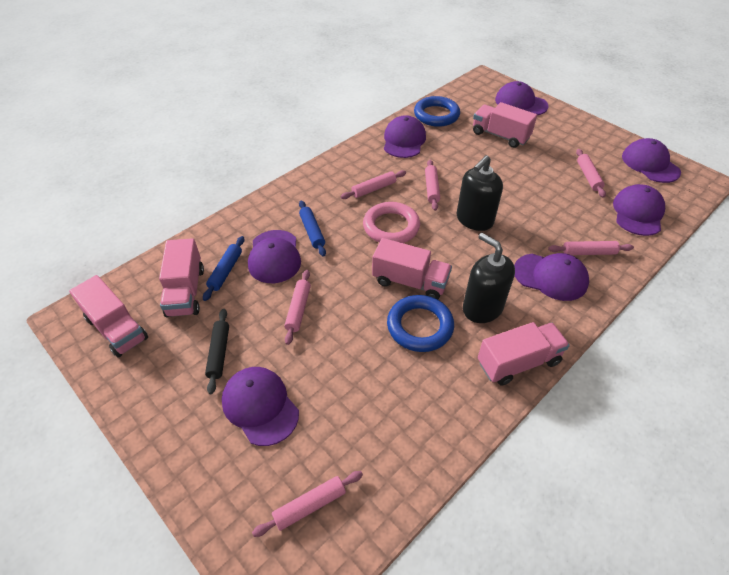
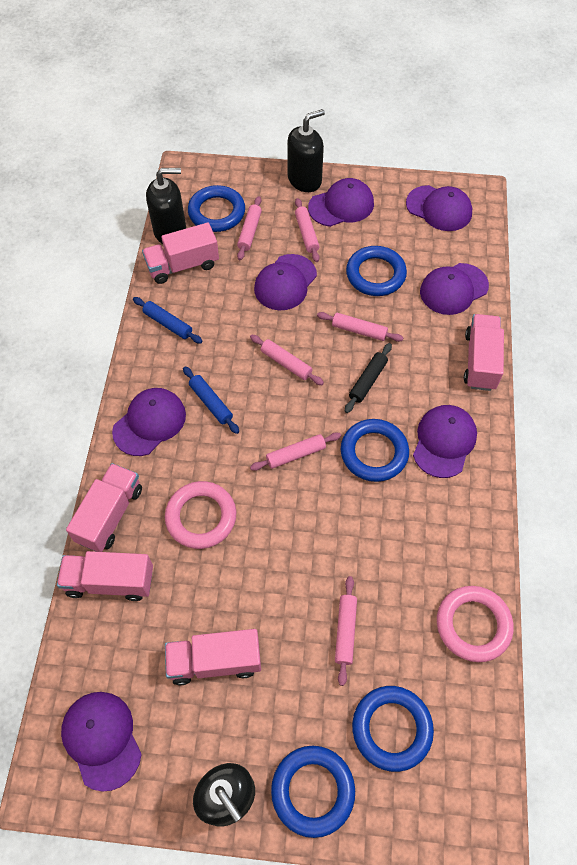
black soap dispenser: 2 -> 3
blue ring: 2 -> 5
pink ring: 1 -> 2

